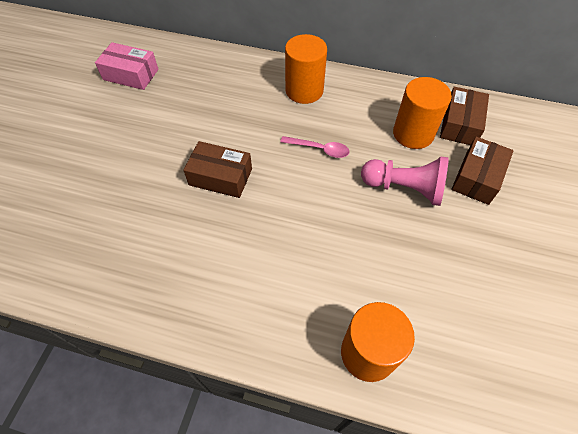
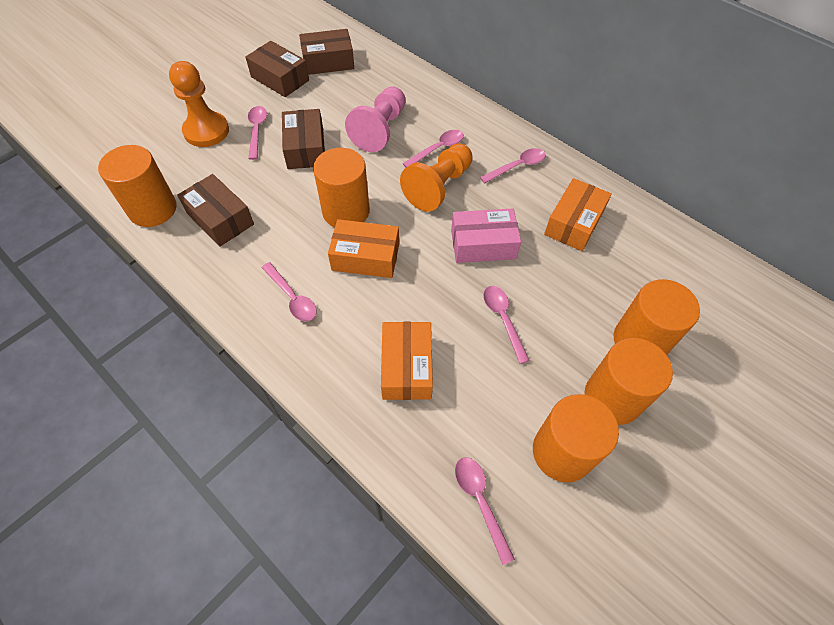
brown box: 3 -> 4
orange box: 0 -> 3
orange cylinder: 3 -> 5
orange pawn: 0 -> 2
pink spoon: 1 -> 6

